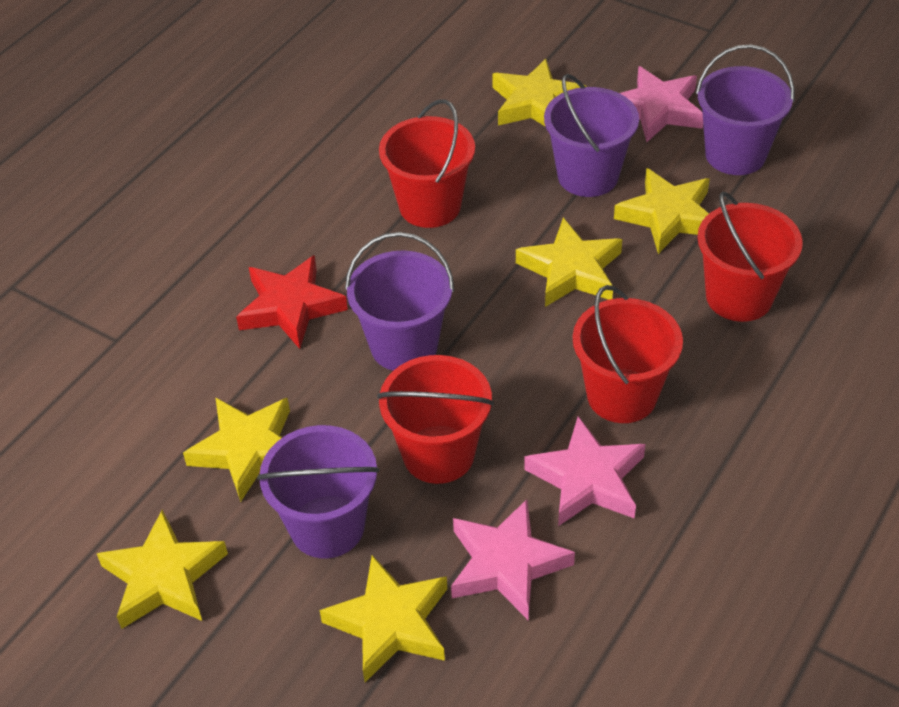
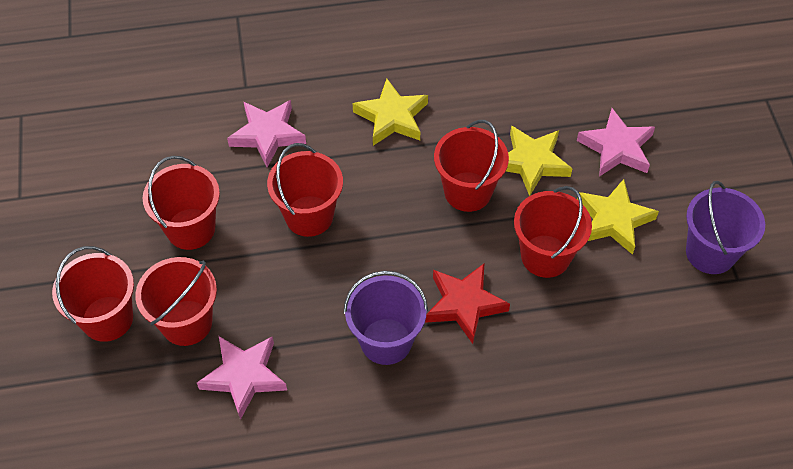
purple bucket: 4 -> 2
red bucket: 4 -> 6
yellow star: 6 -> 3

